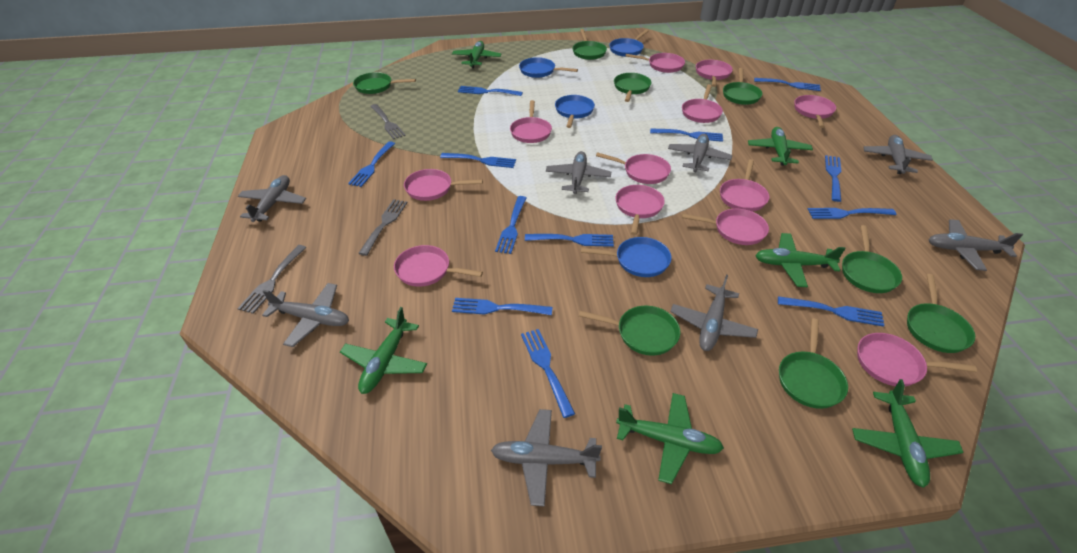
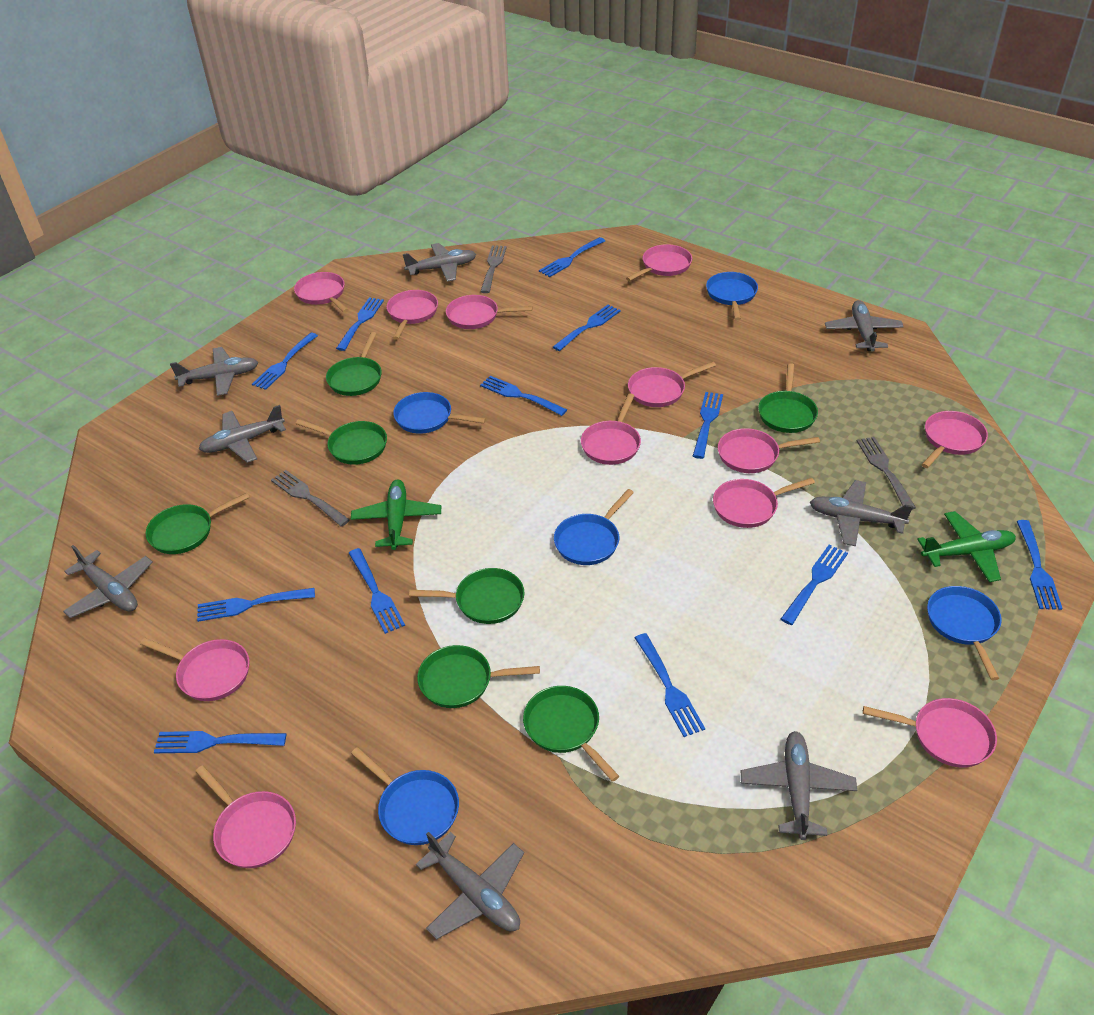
blue pan: 4 -> 5
green pan: 8 -> 7
green plane: 6 -> 2

